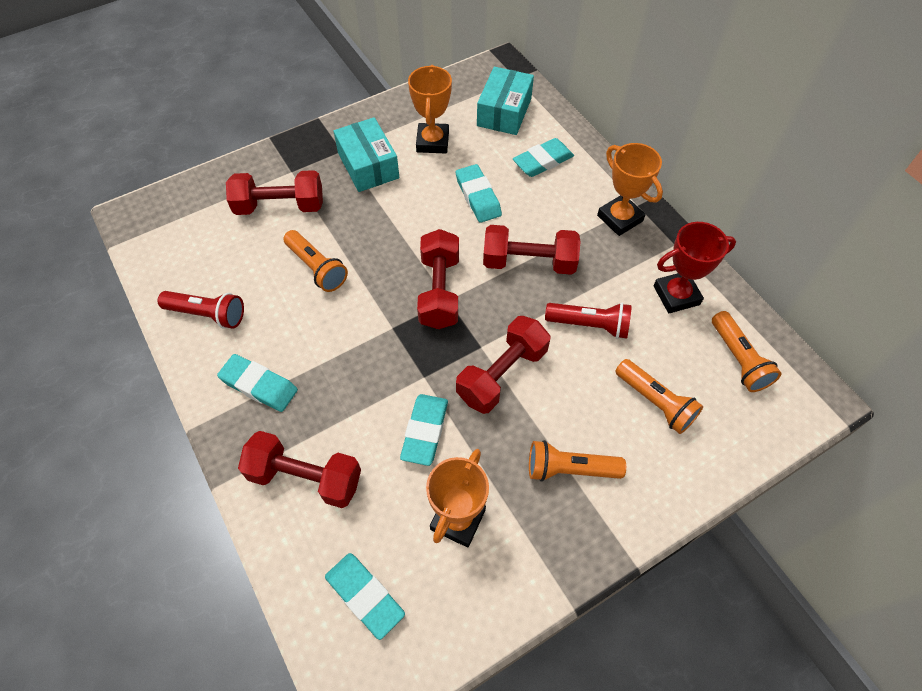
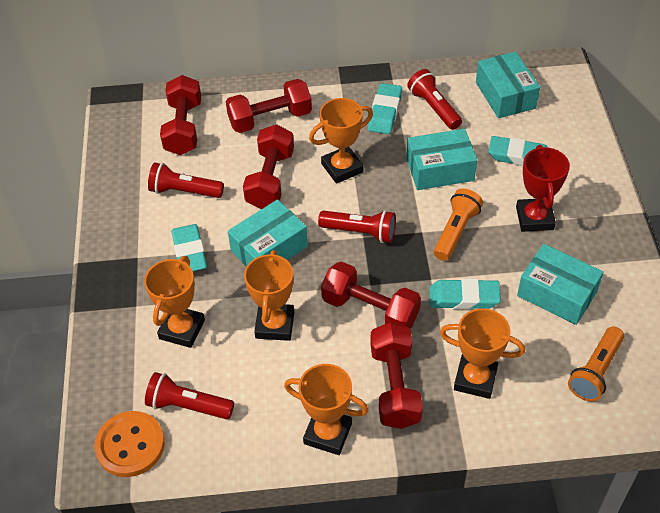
orange button: 0 -> 1
orange flashlight: 4 -> 2
orange trophy: 3 -> 5
red flashlight: 2 -> 4
turquoise box: 2 -> 4
turquoise eraser: 5 -> 4

